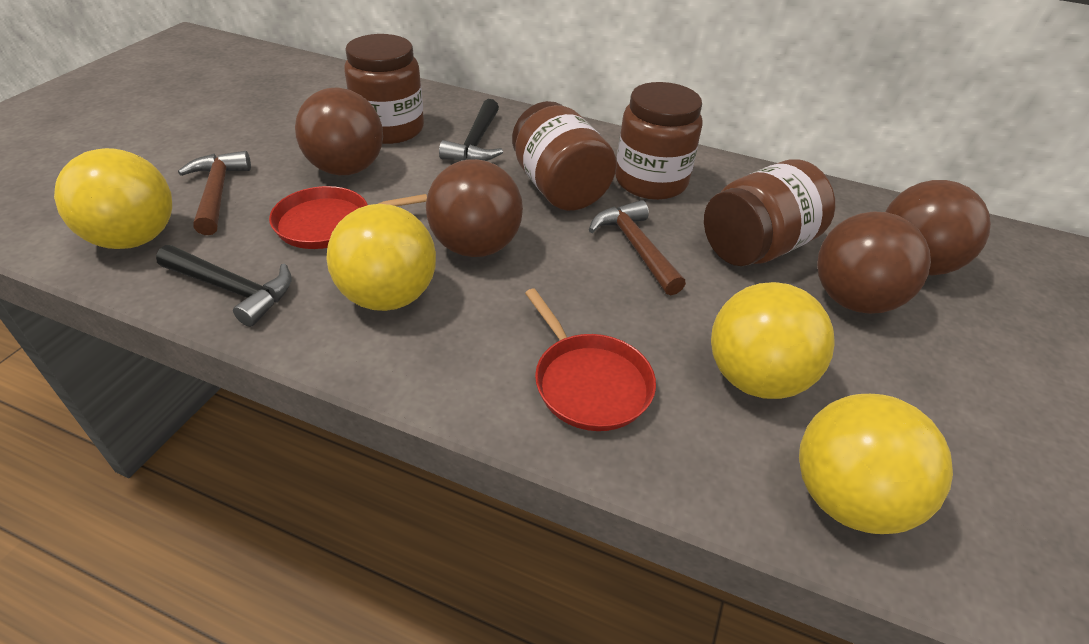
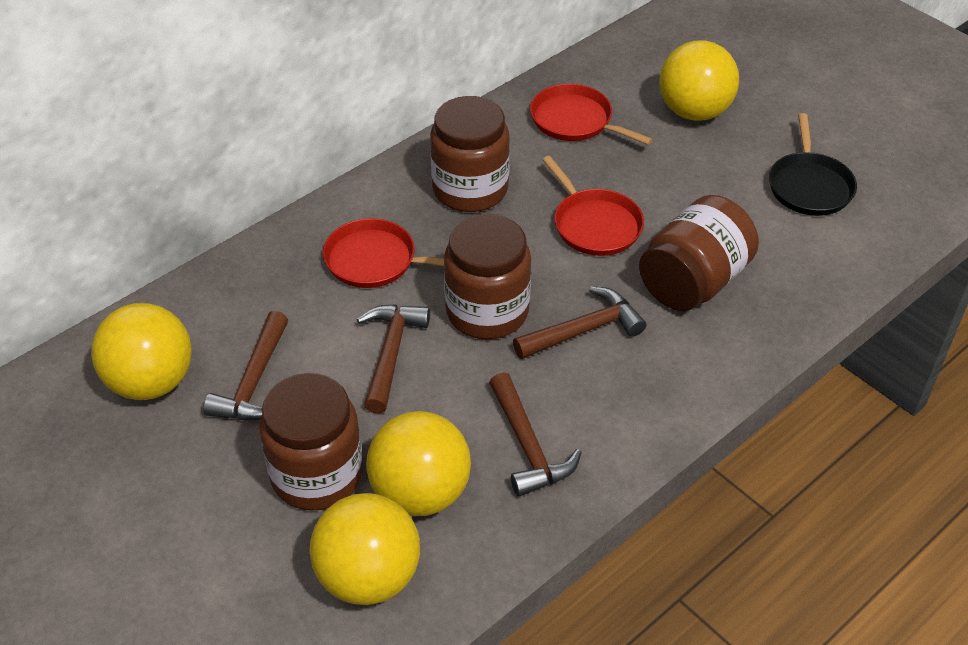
black hammer: 2 -> 0
black pan: 0 -> 1
brown ball: 4 -> 0
brown hammer: 2 -> 4
red pan: 2 -> 3

